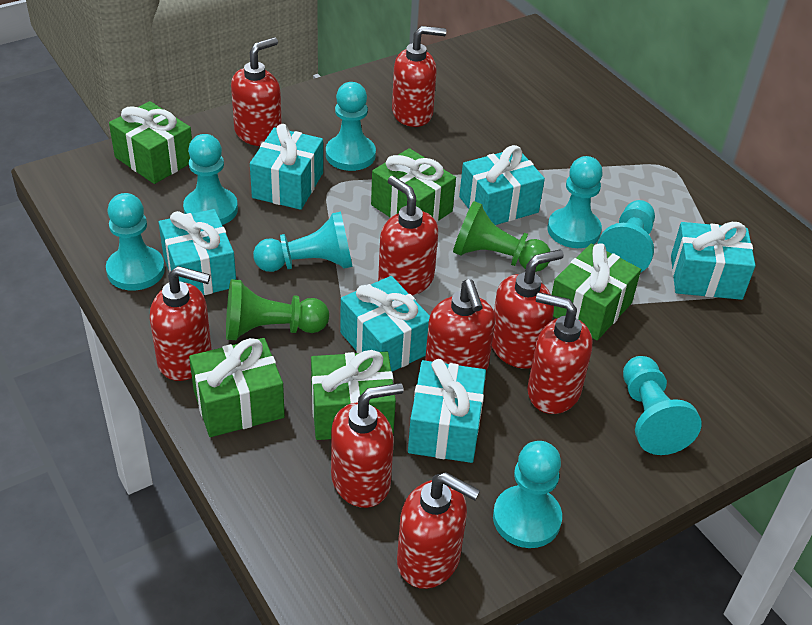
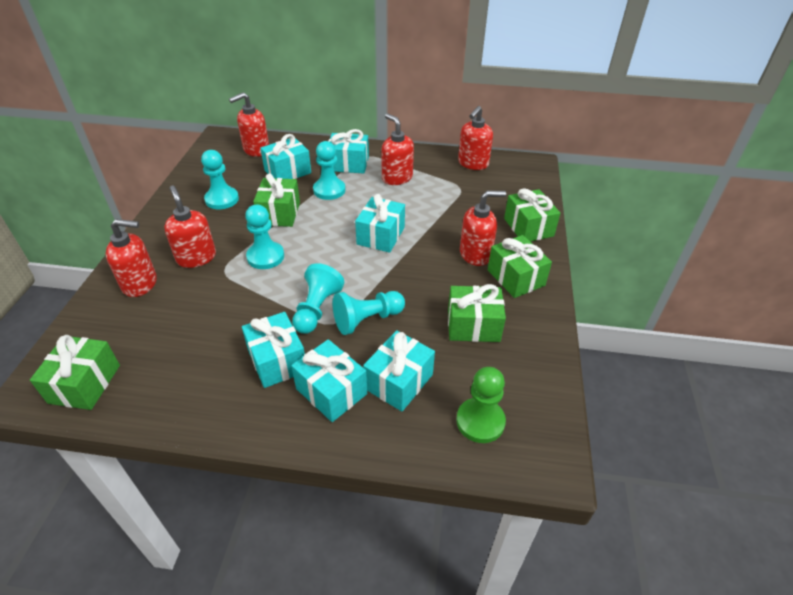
green pawn: 2 -> 1
red soap dispenser: 9 -> 6
turquoise pawn: 8 -> 5

